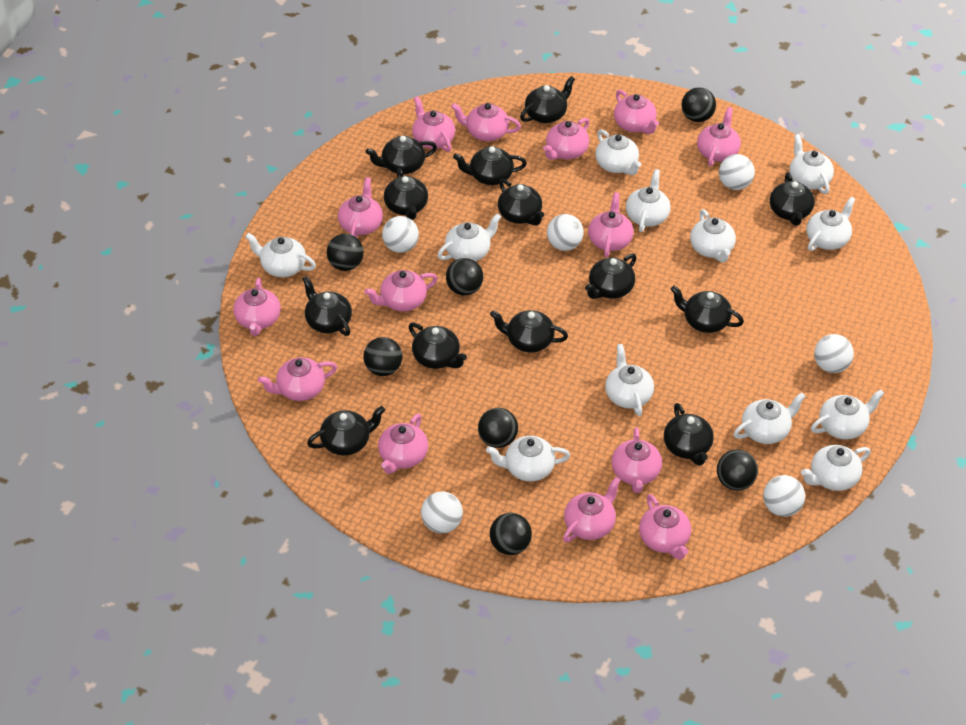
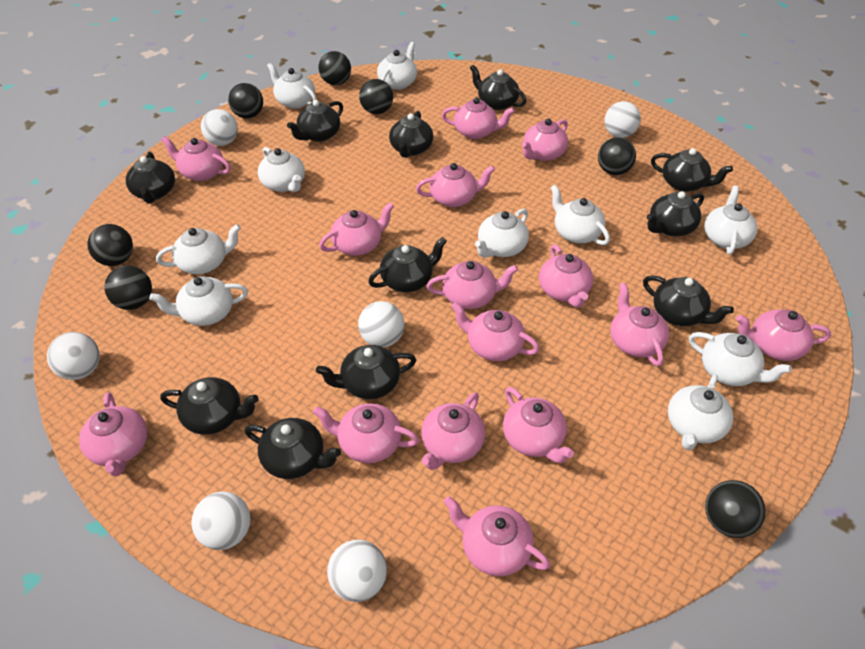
black teapot: 13 -> 11
pink teapot: 14 -> 15
white teapot: 12 -> 10

